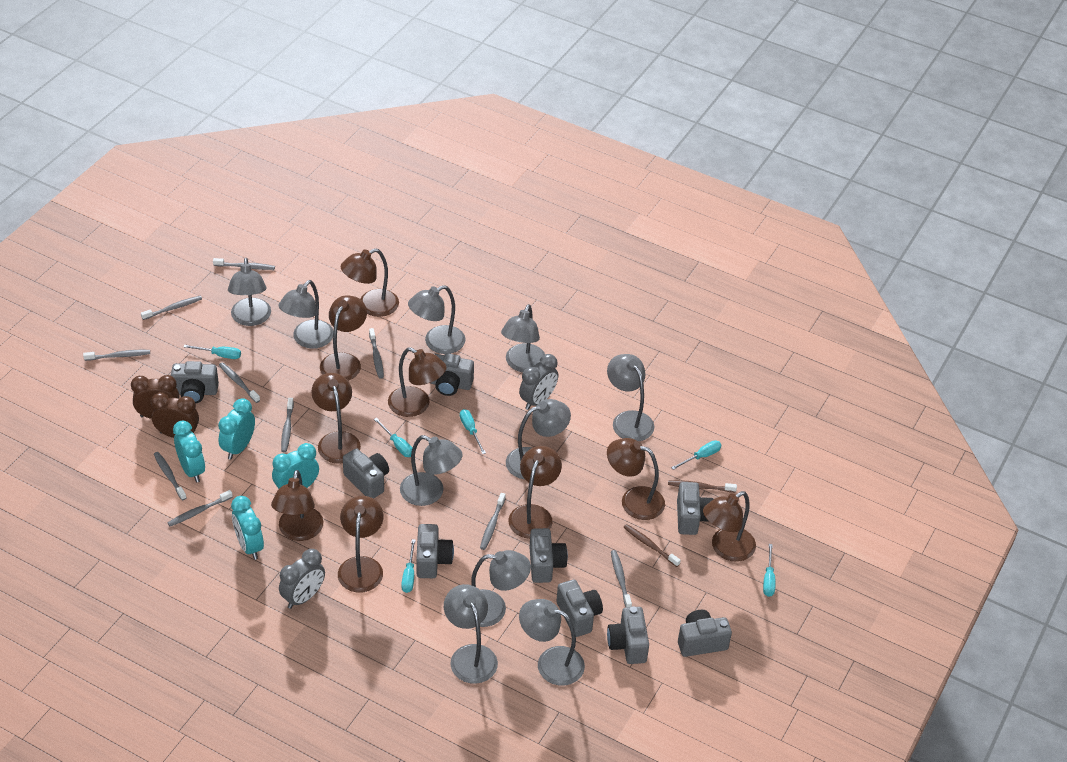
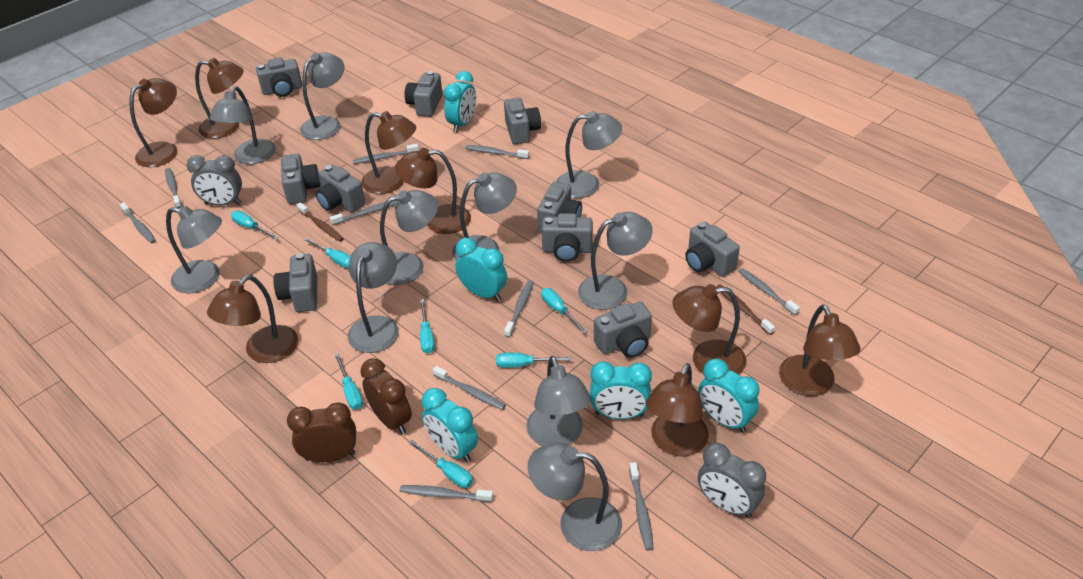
brown lamp: 9 -> 8
grey camera: 9 -> 10
turquoise clock: 4 -> 5
turquoise screwdriver: 6 -> 7

